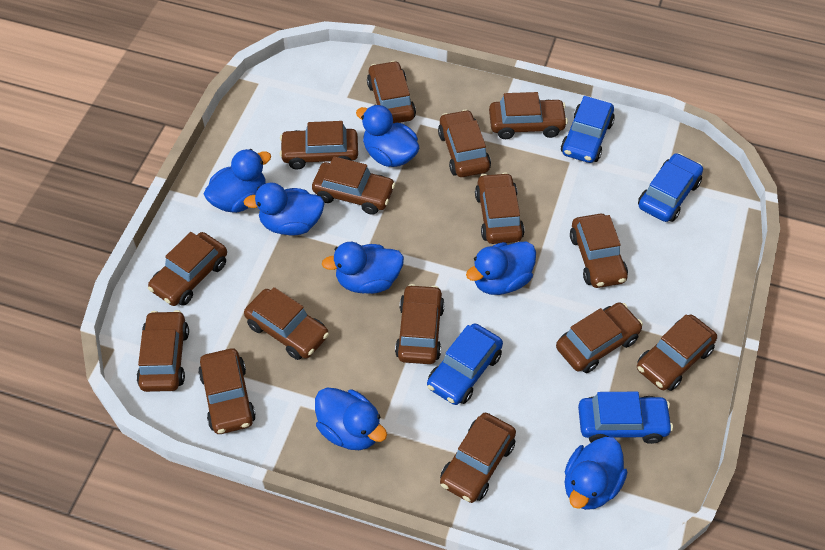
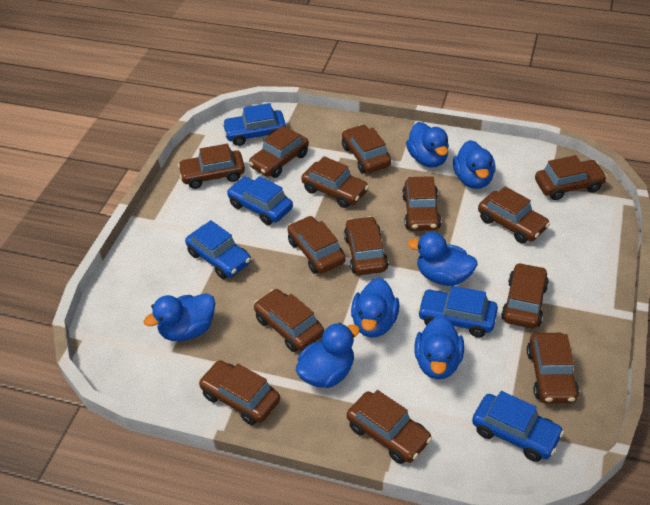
blue car: 4 -> 5
brown car: 15 -> 14

